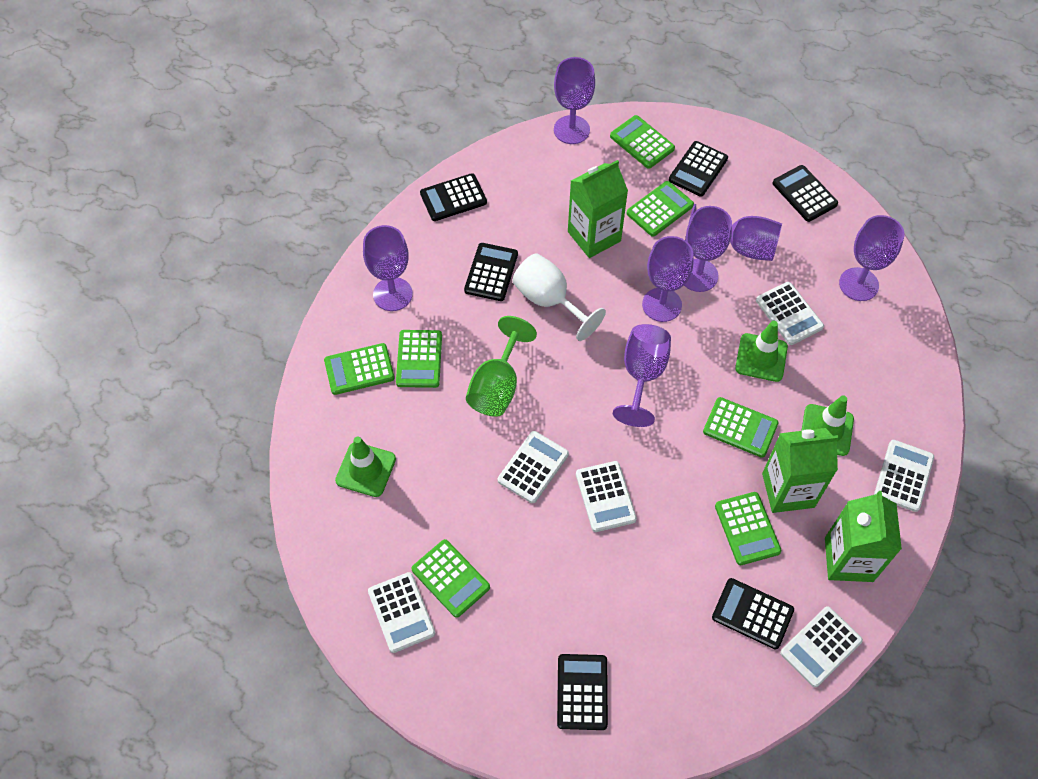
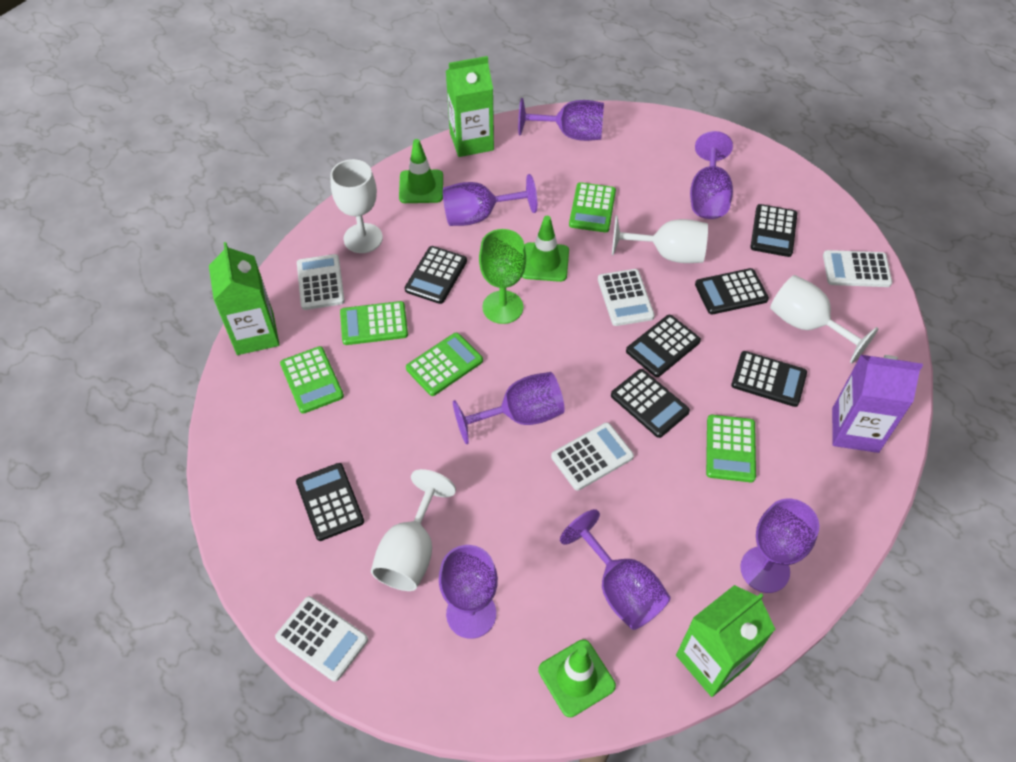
black calculator: 6 -> 7
green calculator: 7 -> 5
purple carton: 0 -> 1
white calculator: 6 -> 5
white goblet: 1 -> 4

